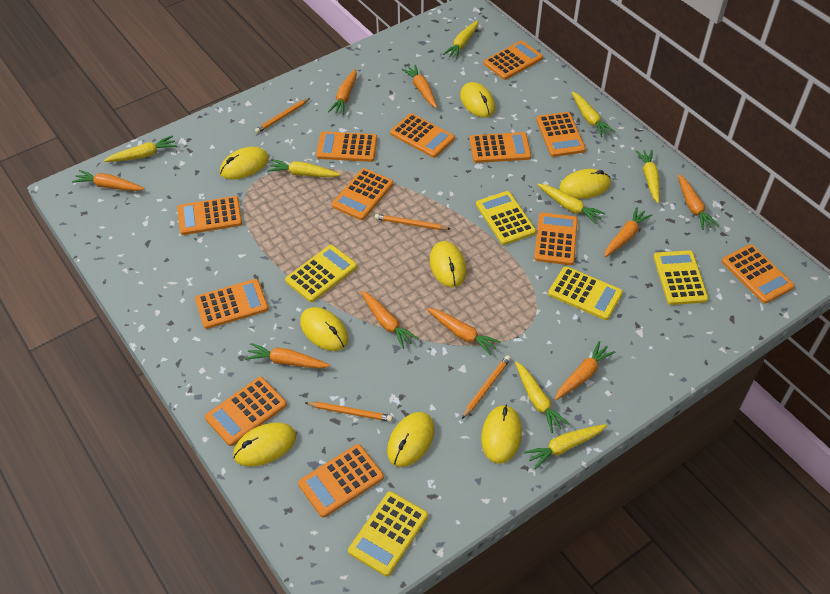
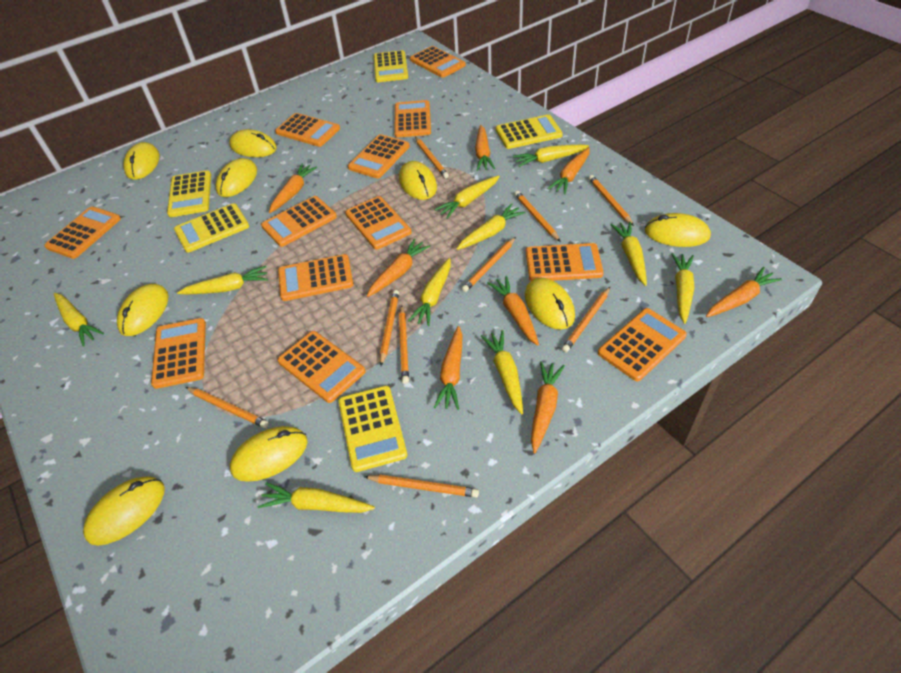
orange carrot: 9 -> 8
orange pencil: 4 -> 9
yellow carrot: 8 -> 10
yellow mouse: 8 -> 9

